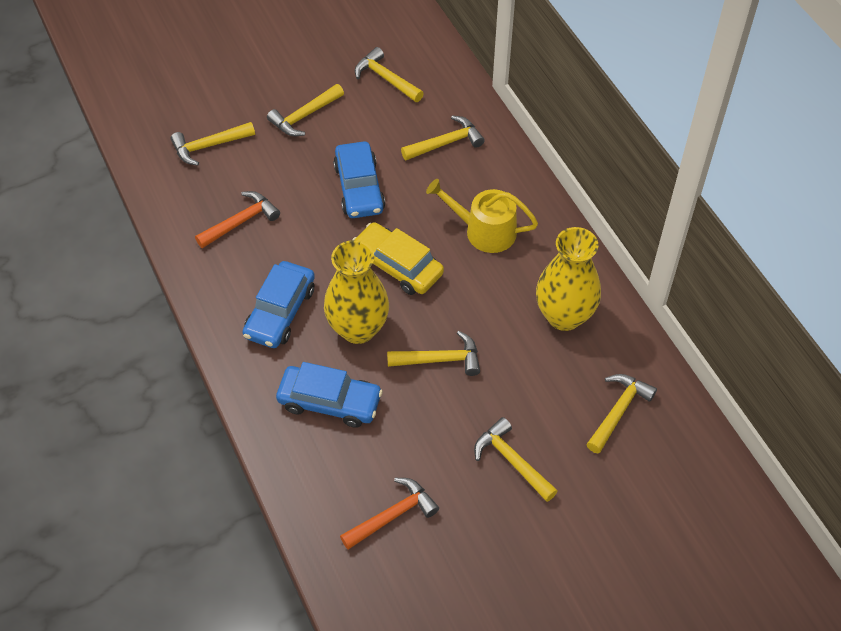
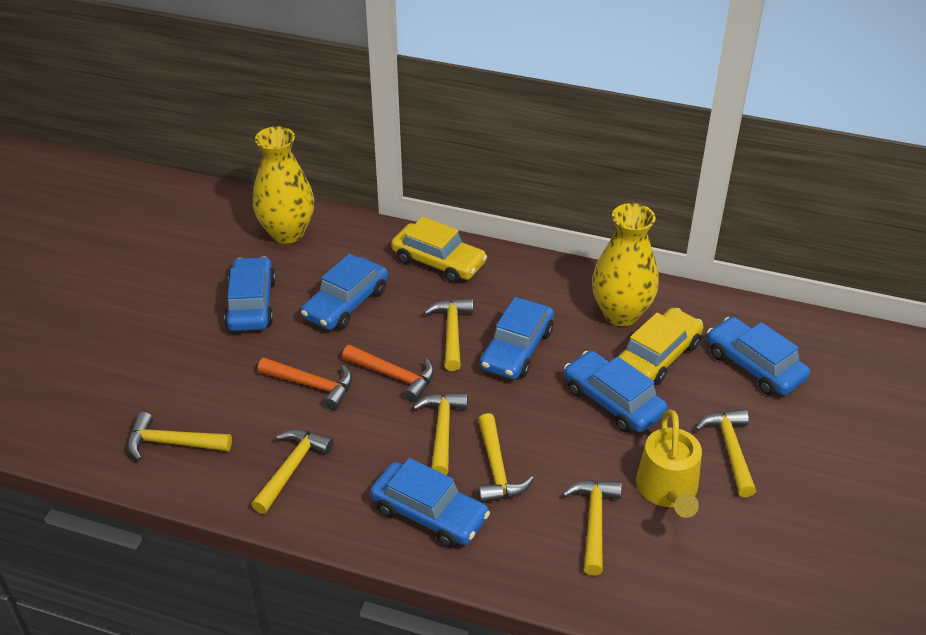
blue car: 3 -> 6
yellow car: 1 -> 2

